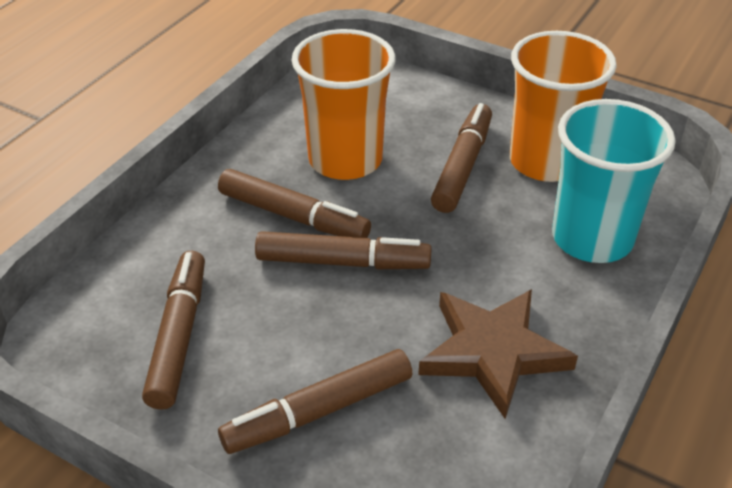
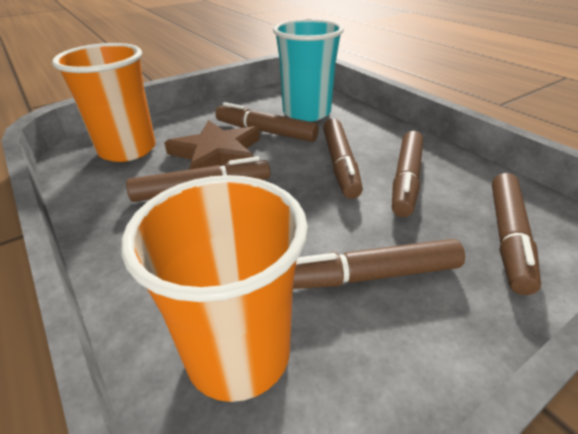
brown marker: 5 -> 6

